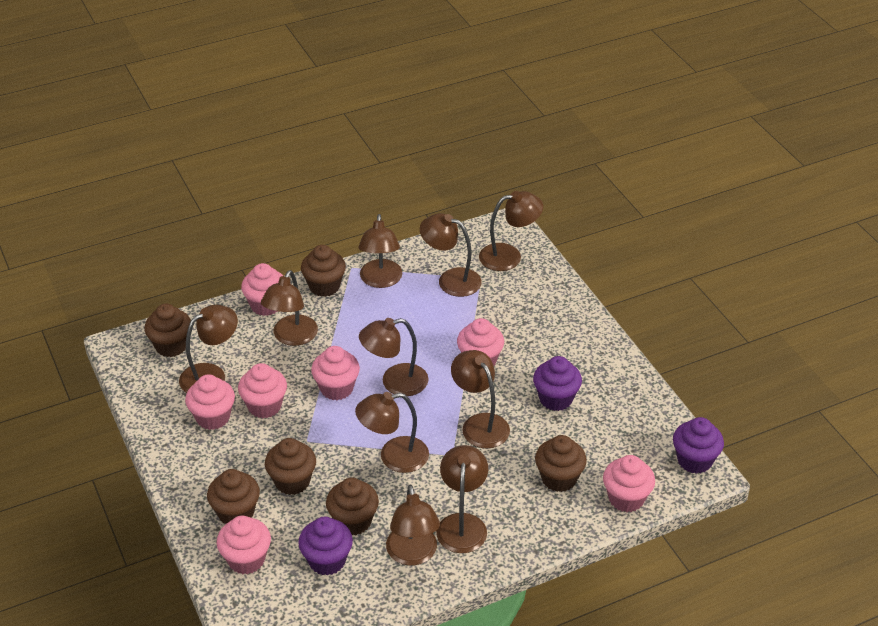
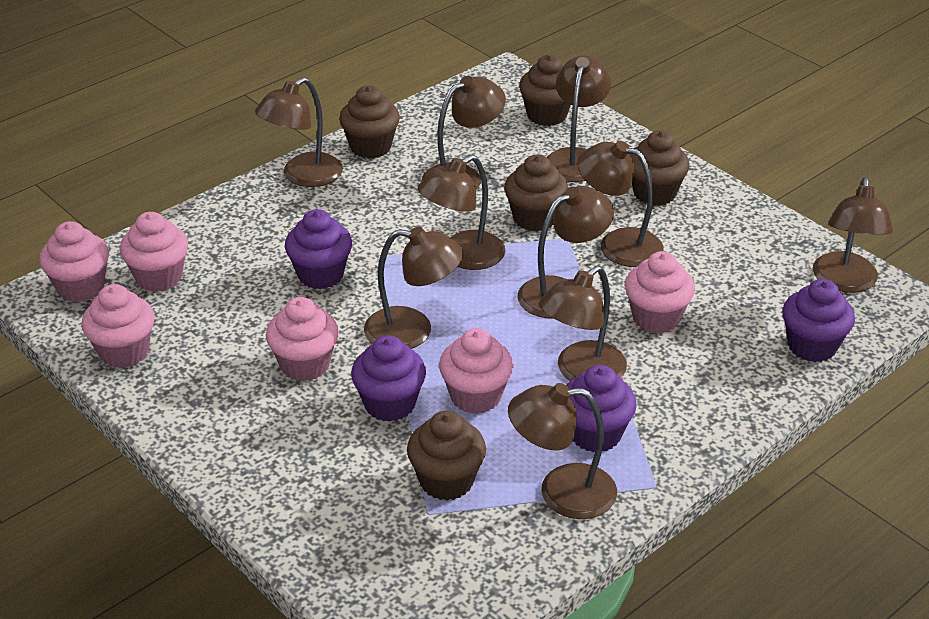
brown cupcake: 6 -> 5
pink cupcake: 7 -> 6
purple cupcake: 3 -> 4

